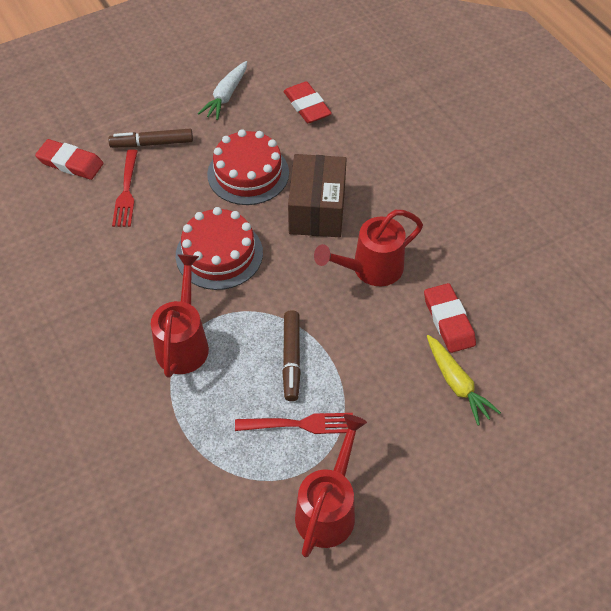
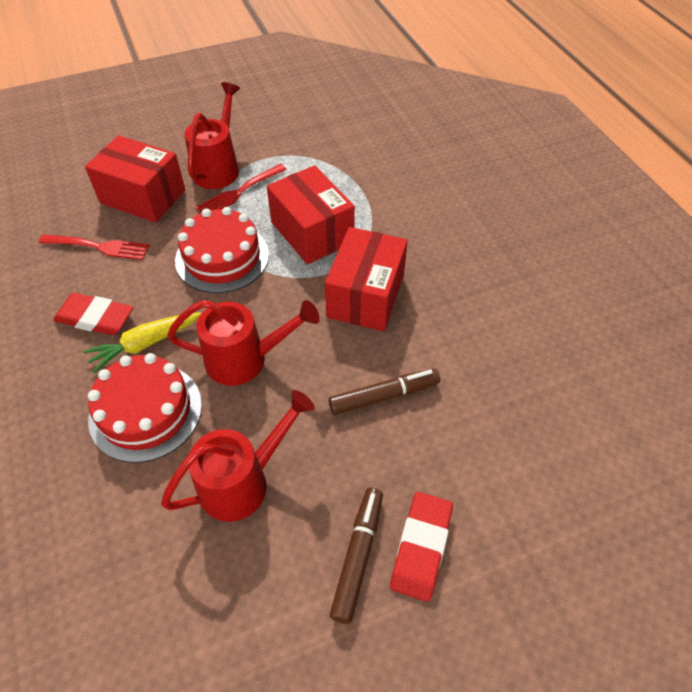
brown box: 1 -> 0
red box: 0 -> 3
red eraser: 3 -> 2
white carrot: 1 -> 0

